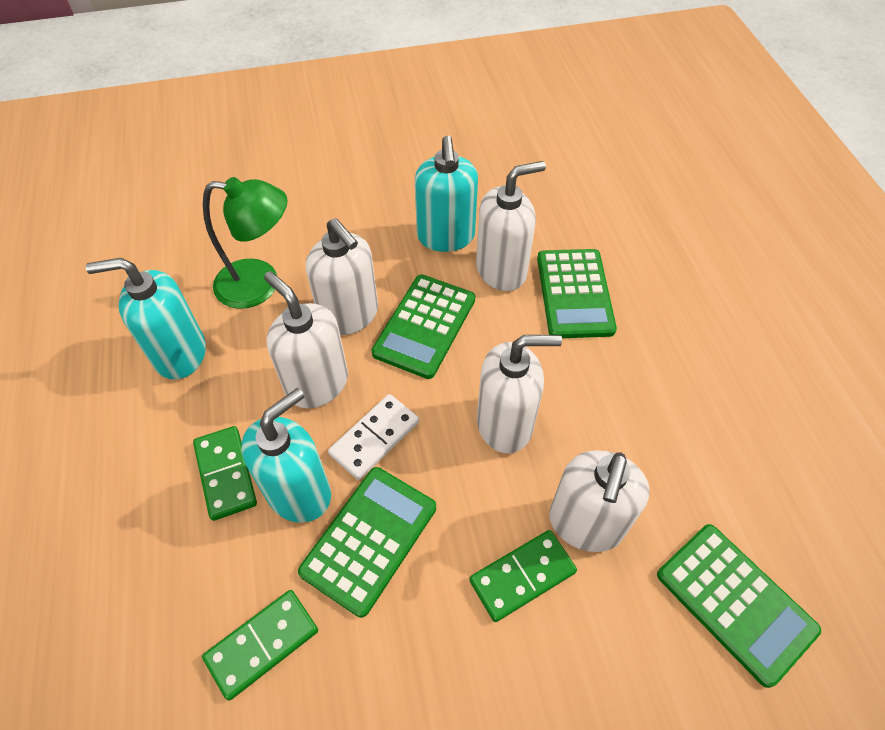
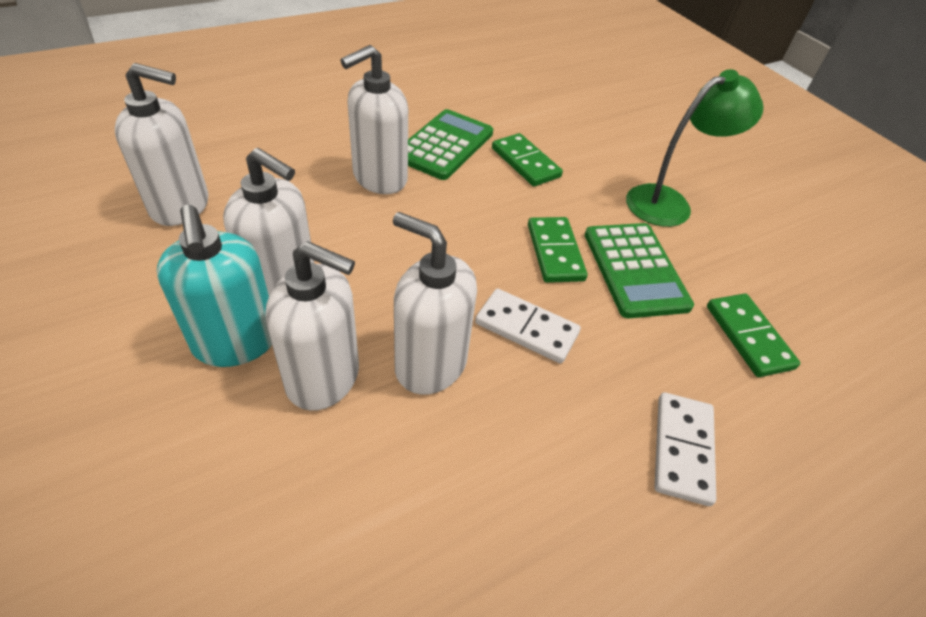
green calculator: 4 -> 2
turquoise soap dispenser: 3 -> 1
white domino: 1 -> 2

